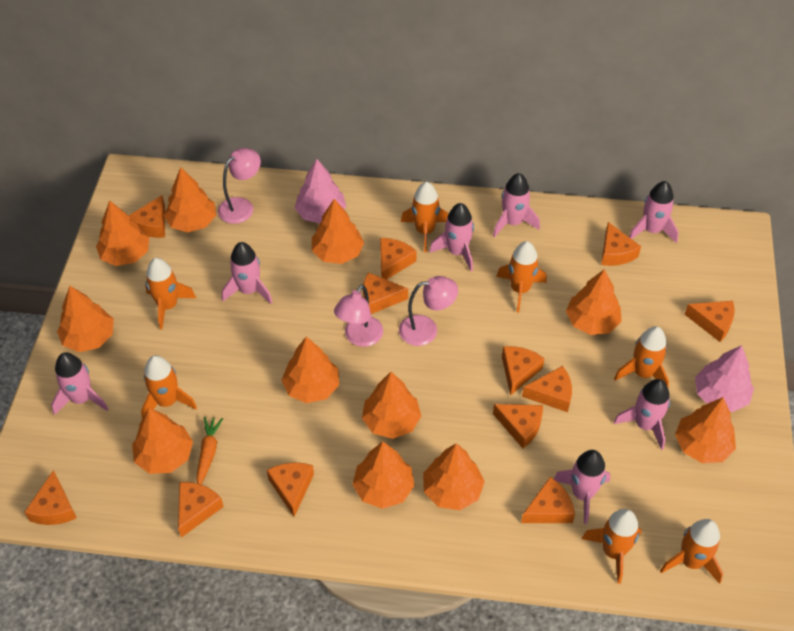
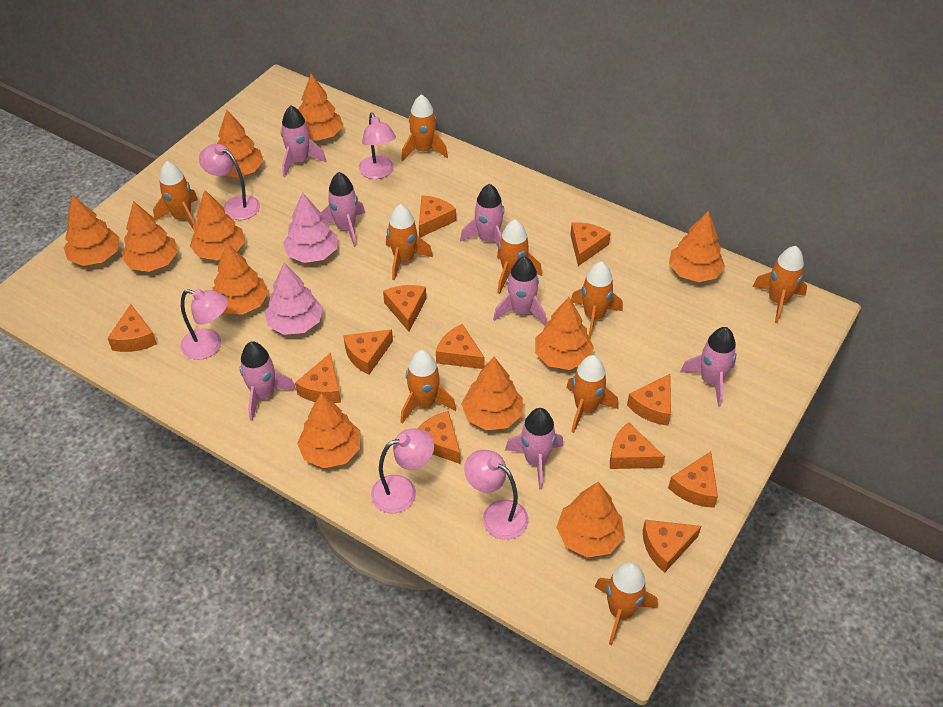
orange carrot: 1 -> 0
orange rocket: 7 -> 9
pink lamp: 3 -> 5

